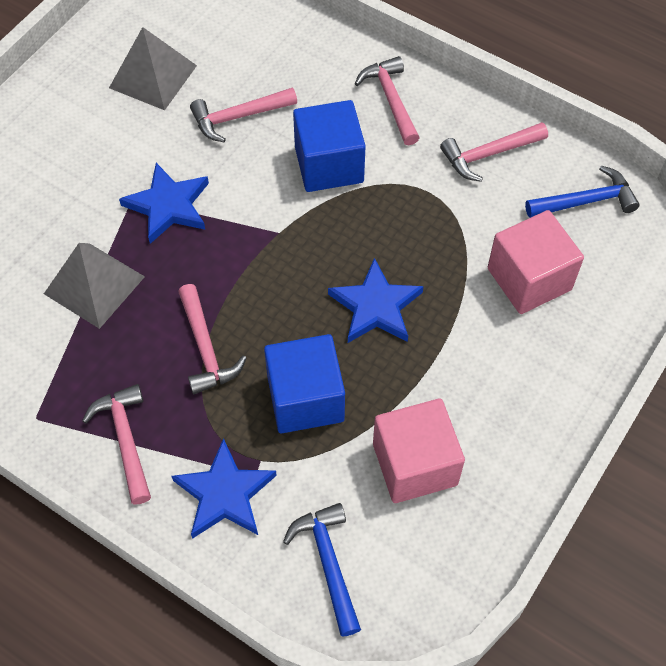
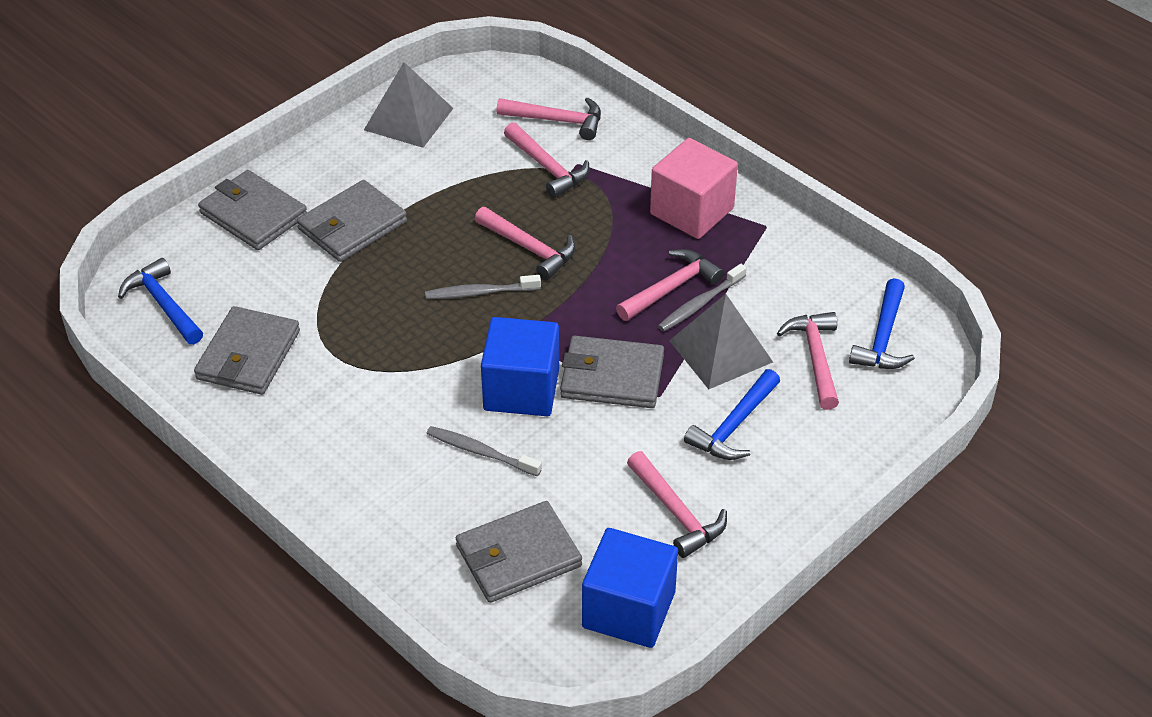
blue hammer: 2 -> 3
blue star: 3 -> 0
grey toothbrush: 0 -> 3
grey wallet: 0 -> 5
pink cube: 2 -> 1
pink hammer: 5 -> 6

